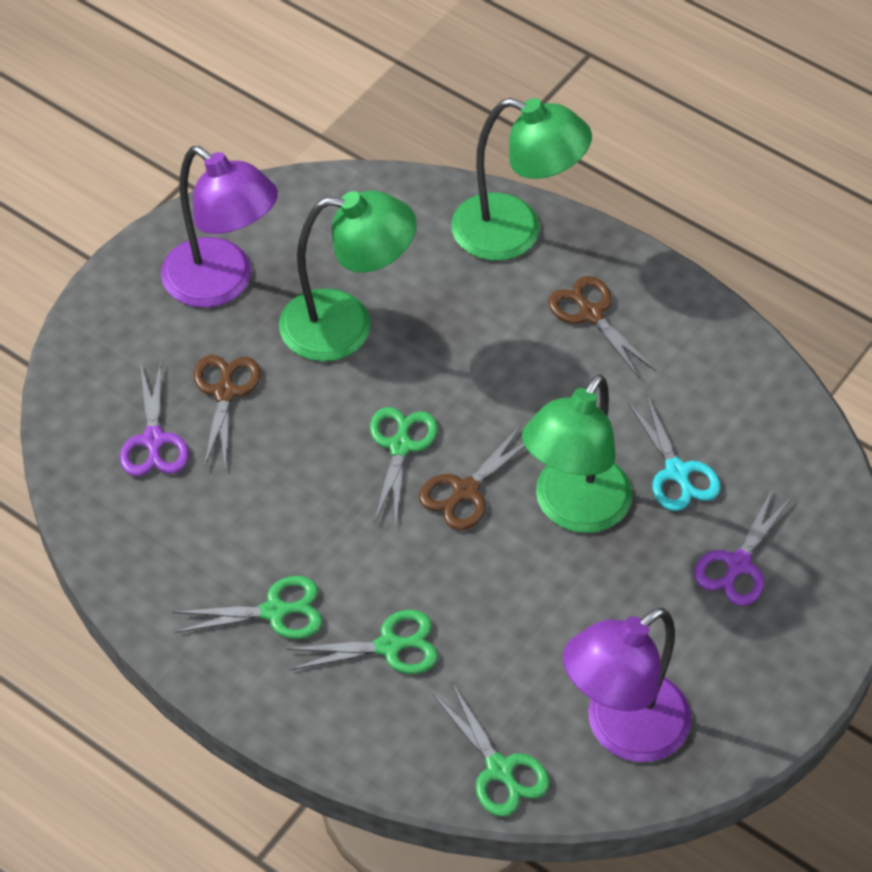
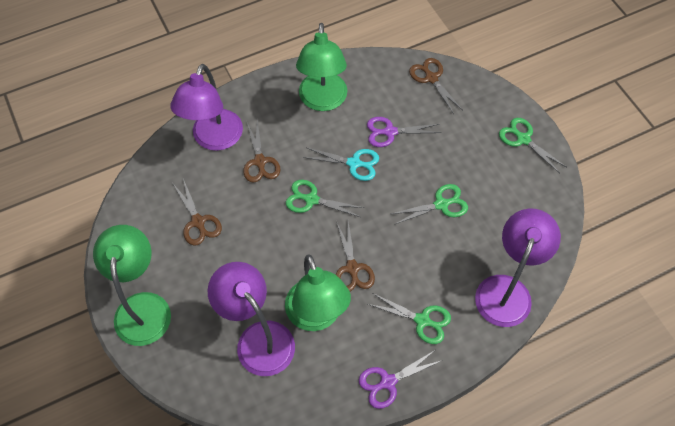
brown scissors: 3 -> 4
purple lamp: 2 -> 3

